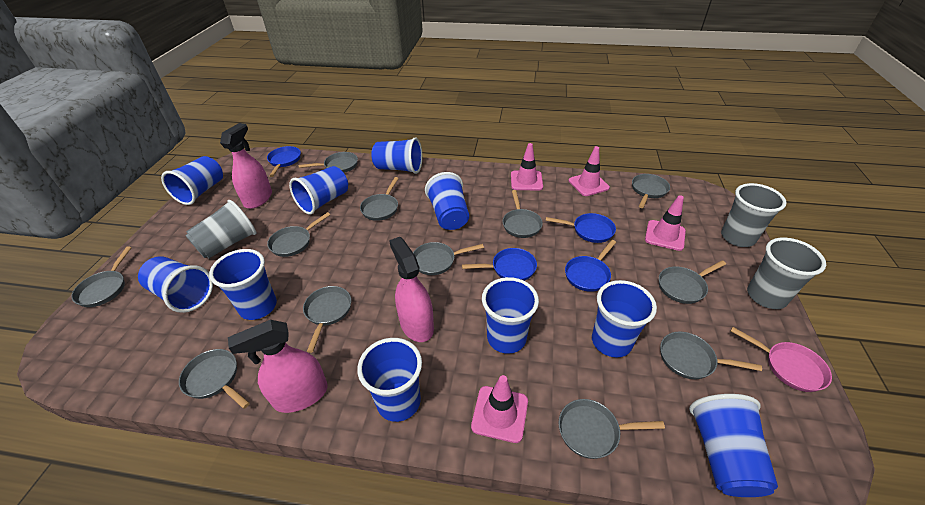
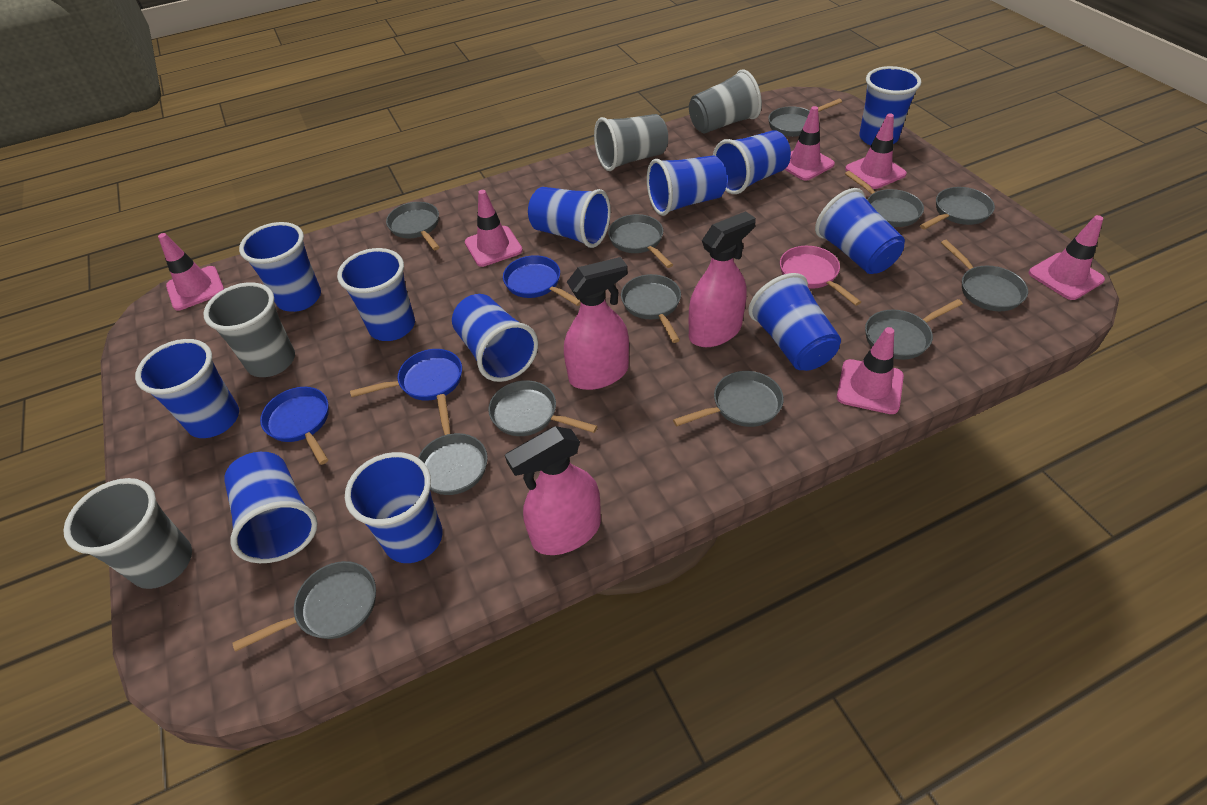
blue cup: 10 -> 12
blue pan: 4 -> 3
grey cup: 3 -> 4
pink traffic cone: 4 -> 6

